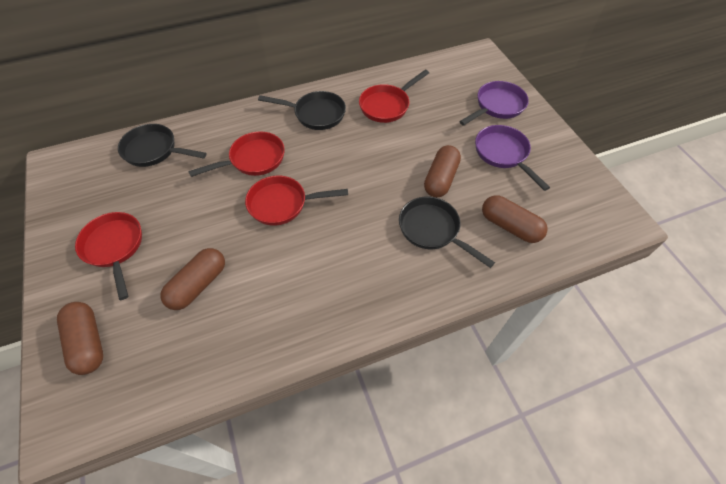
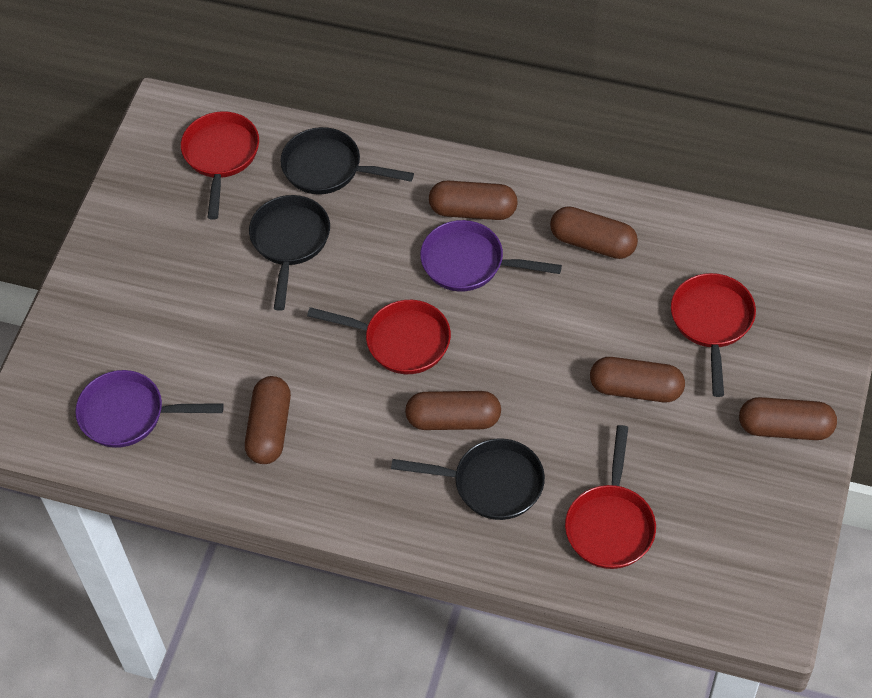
brown capsule: 4 -> 6

